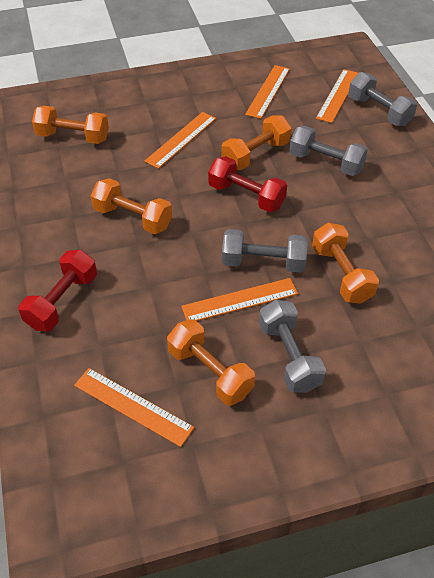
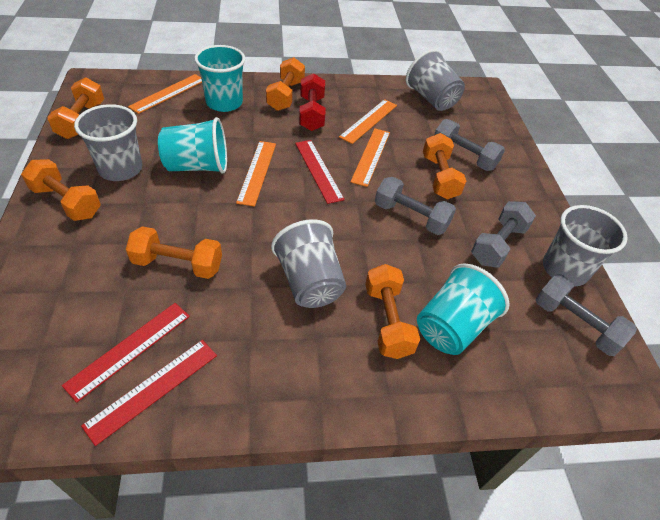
grey cup: 0 -> 4
orange dumbbell: 5 -> 6
orange ruler: 5 -> 4
red dumbbell: 2 -> 1
red ruler: 0 -> 3
turquoise cup: 0 -> 3

